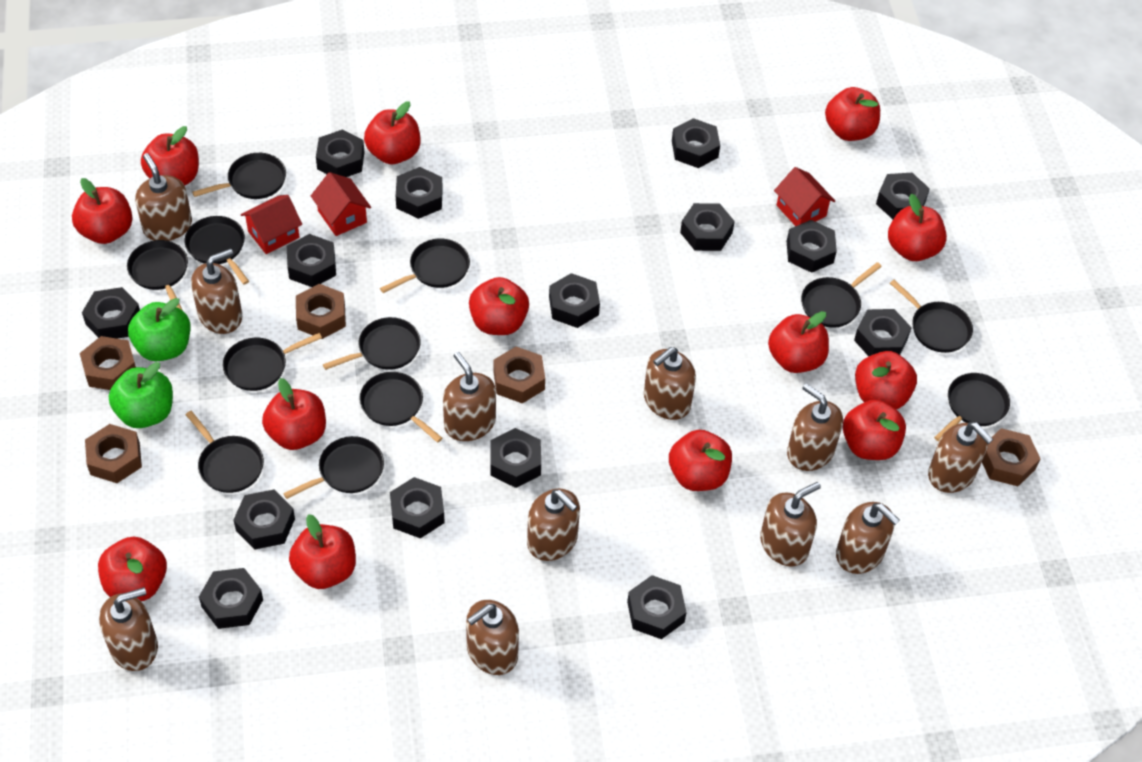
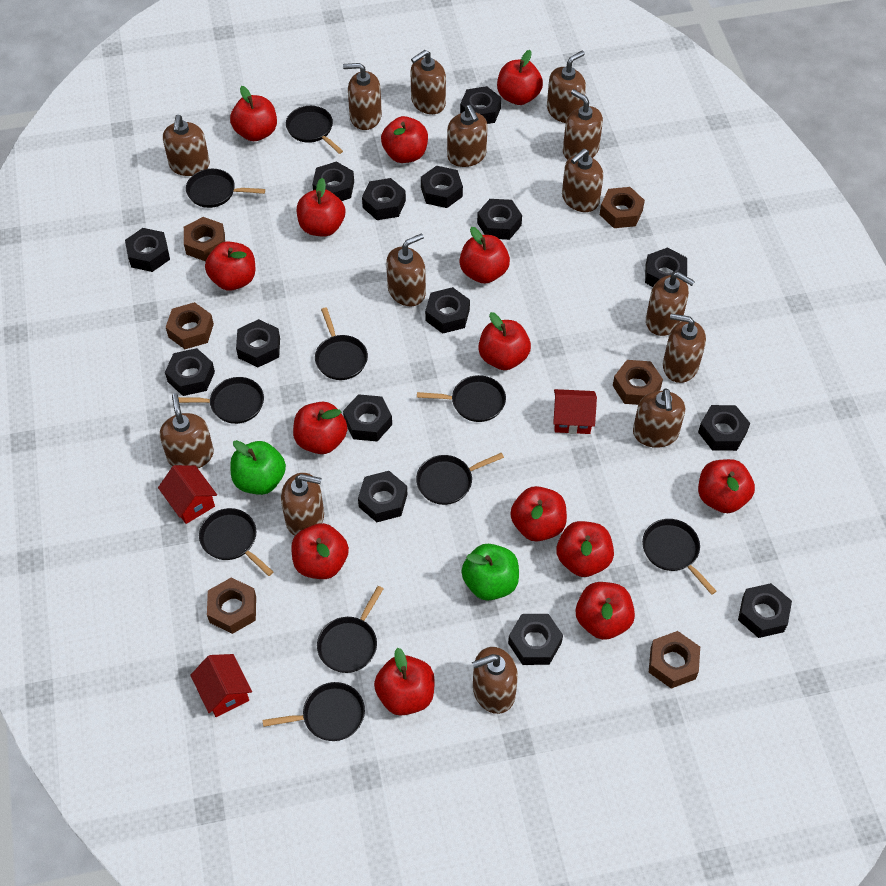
black pan: 12 -> 10
brown nut: 5 -> 6
brown soap dispenser: 11 -> 14
red apple: 13 -> 14

